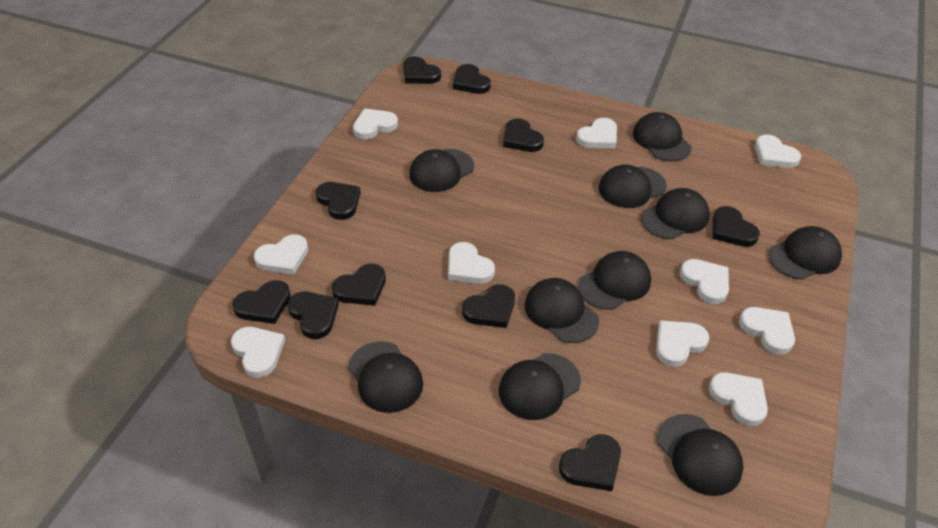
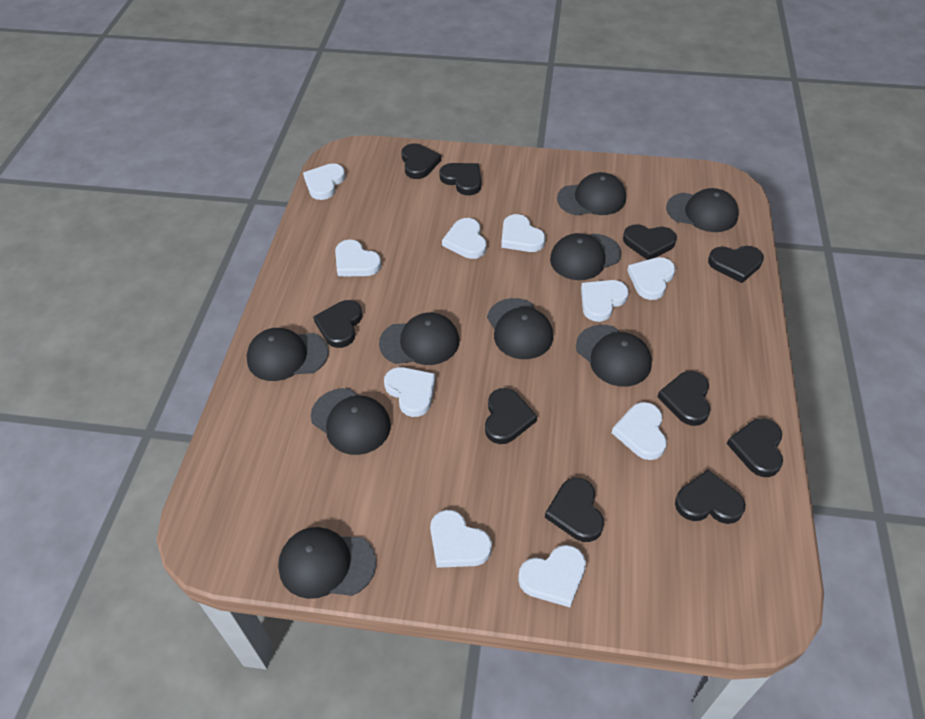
black cap: 10 -> 9

